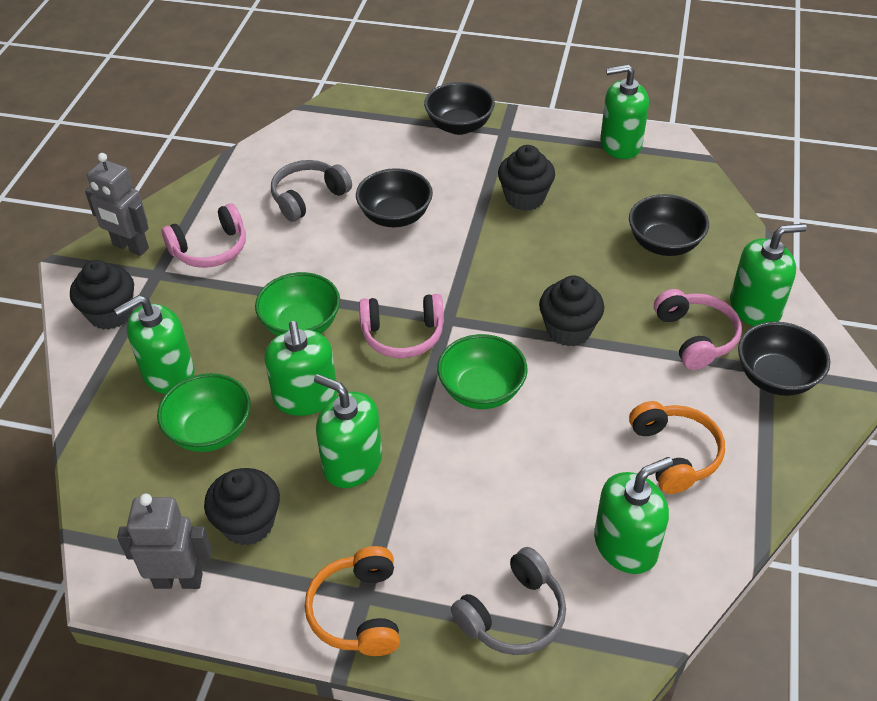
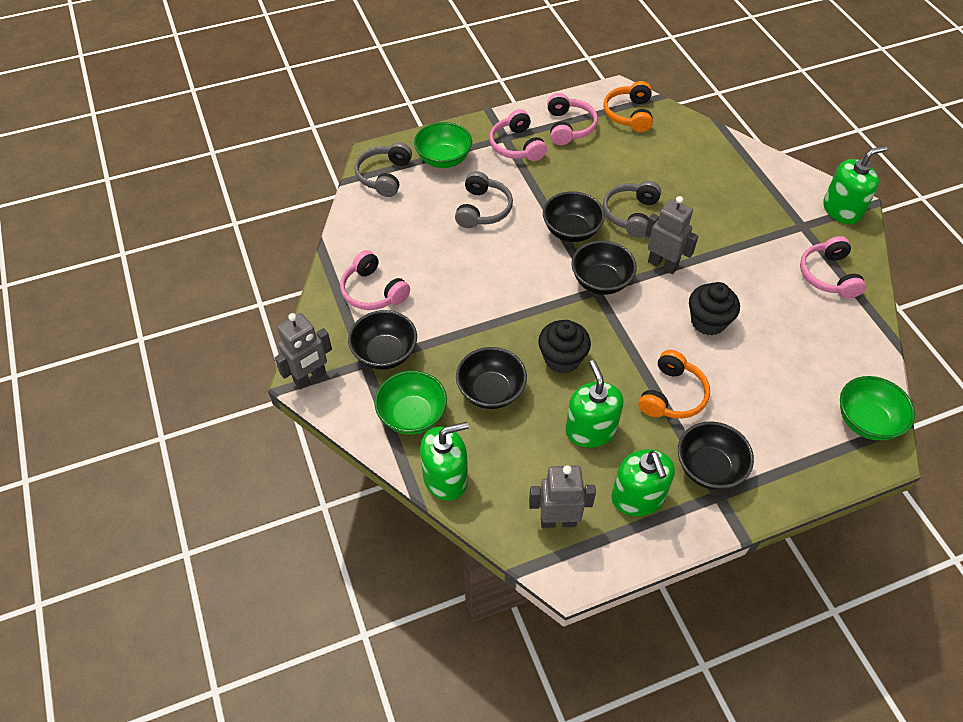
black bowl: 4 -> 5
black cupcake: 4 -> 2
green soap dispenser: 6 -> 4
grey headphones: 2 -> 3
grey robot: 2 -> 3
pink headphones: 3 -> 4

